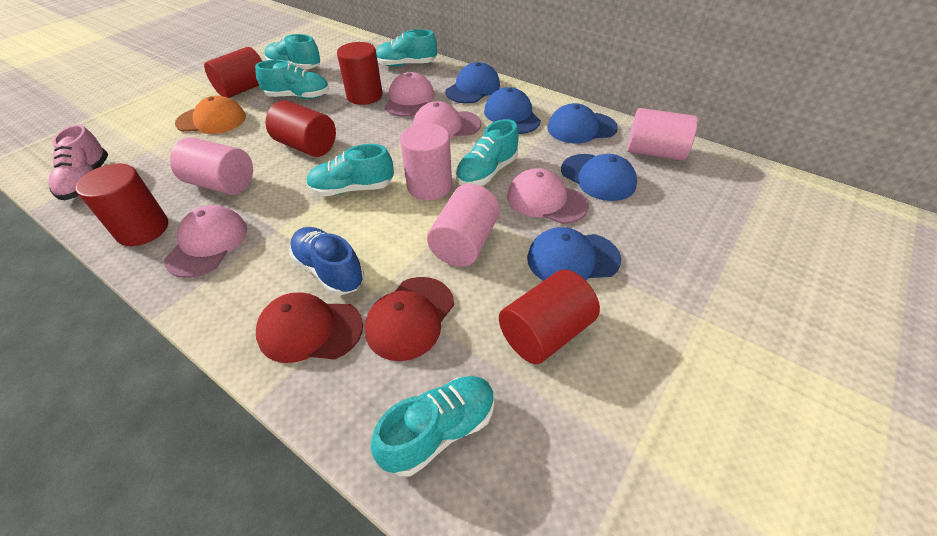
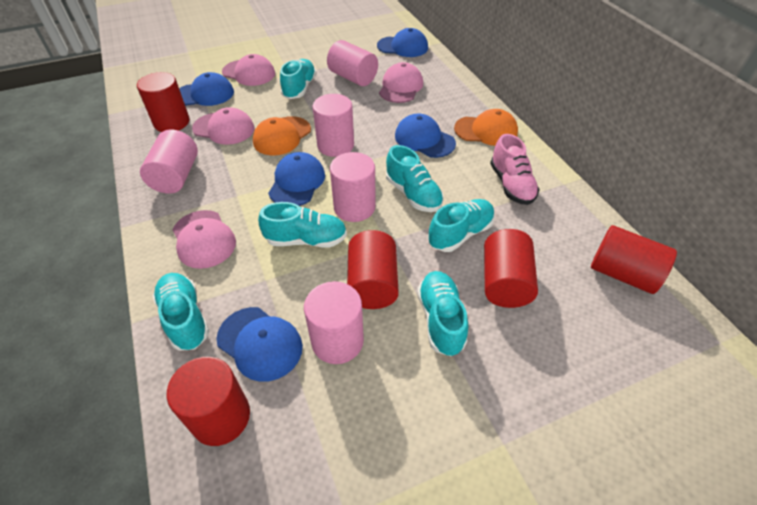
blue shoe: 1 -> 0
orange cap: 1 -> 2
pink cylinder: 4 -> 5
red cap: 2 -> 0

